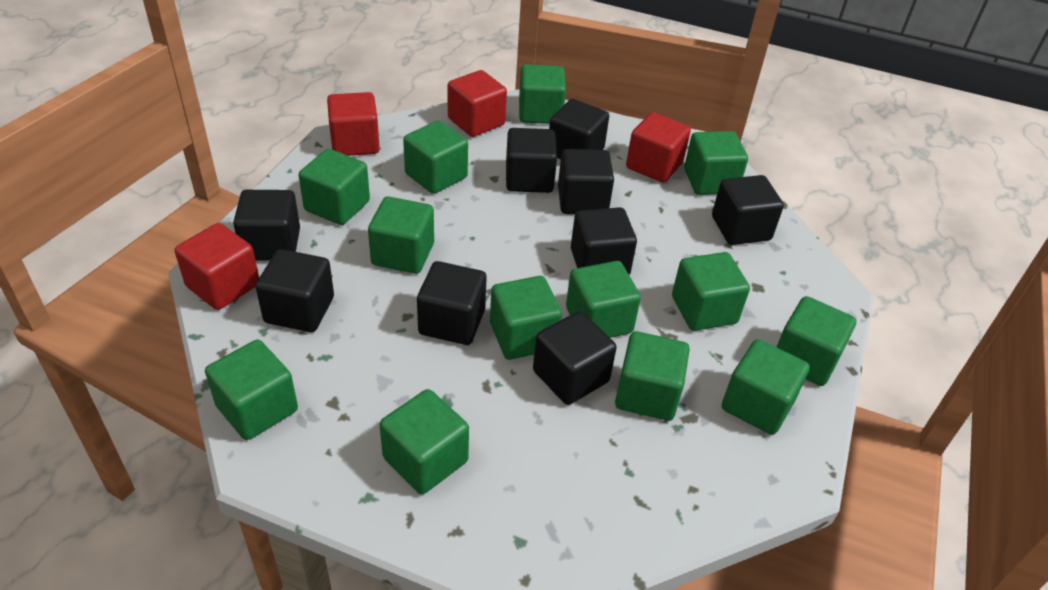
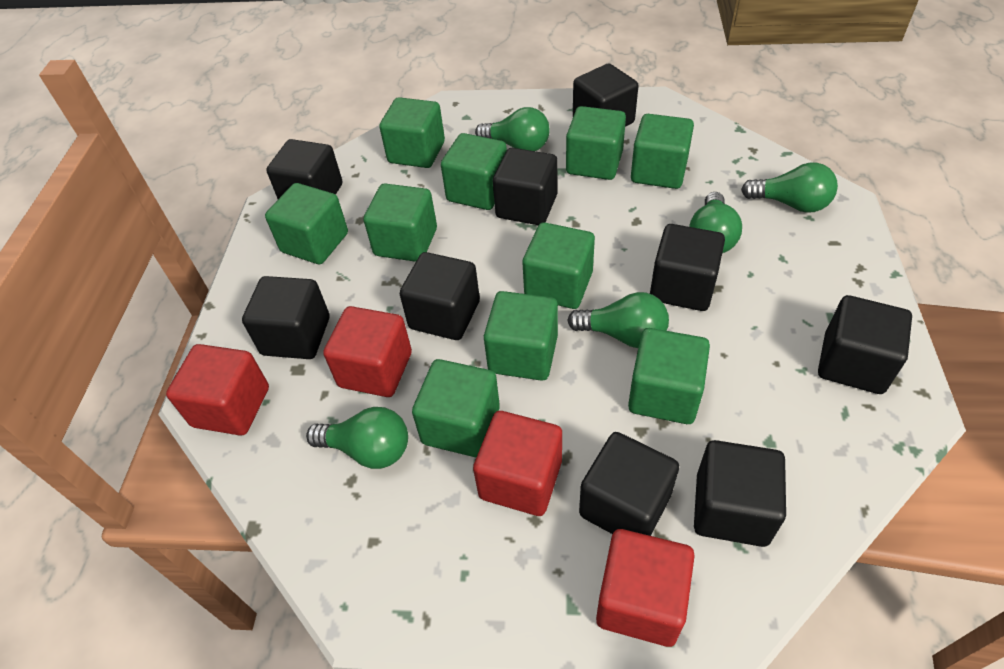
green cube: 13 -> 10
green light bulb: 0 -> 5

